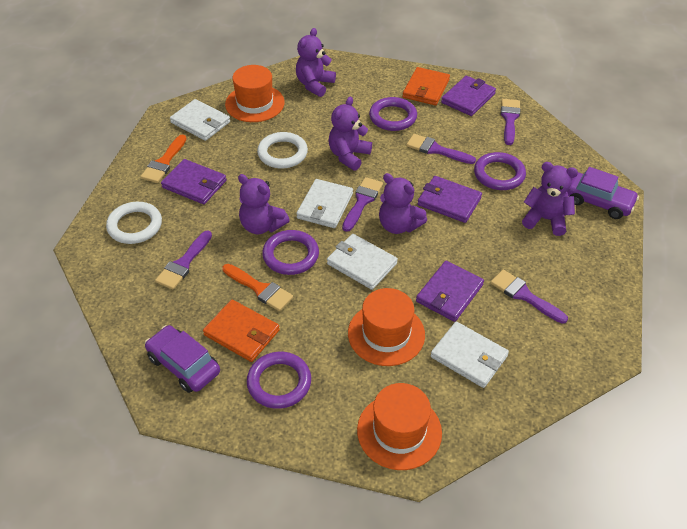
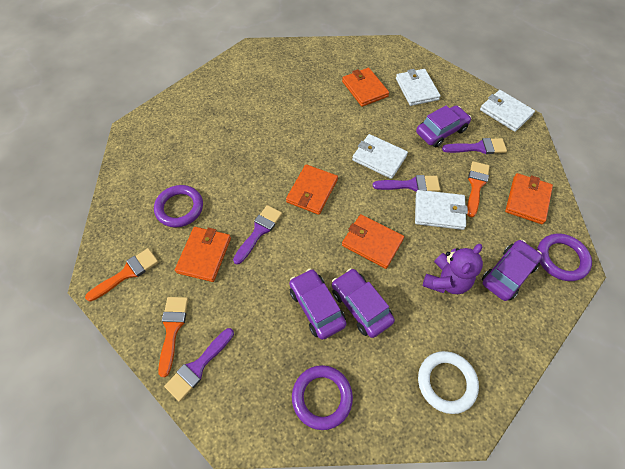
orange brush: 2 -> 3
orange hat: 3 -> 0
orange wallet: 2 -> 5
purple brush: 5 -> 4
purple car: 2 -> 4
purple ring: 4 -> 3
purple teddy bear: 5 -> 1
purple wallet: 4 -> 0
white ring: 2 -> 1

